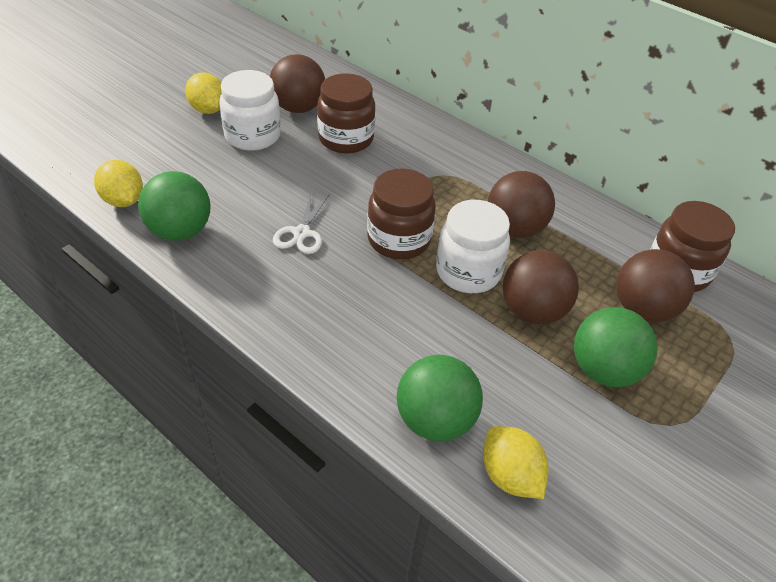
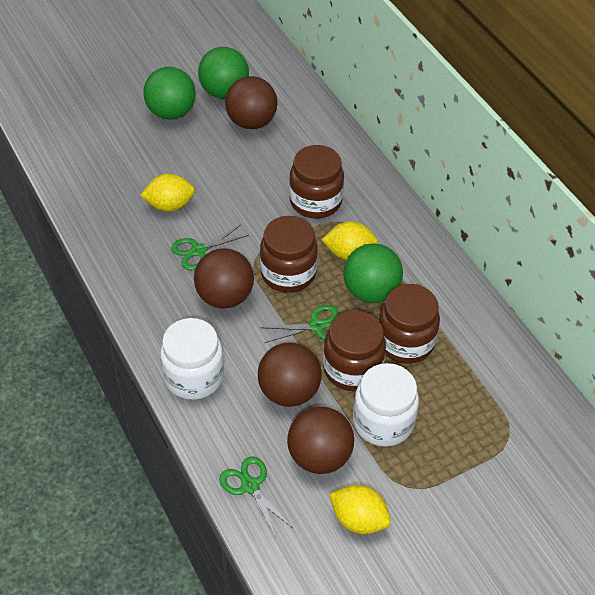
brown jar: 3 -> 4
green scissors: 0 -> 3
white scissors: 1 -> 0

